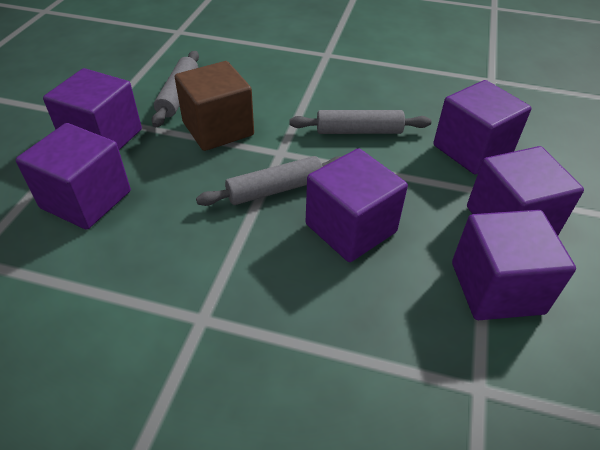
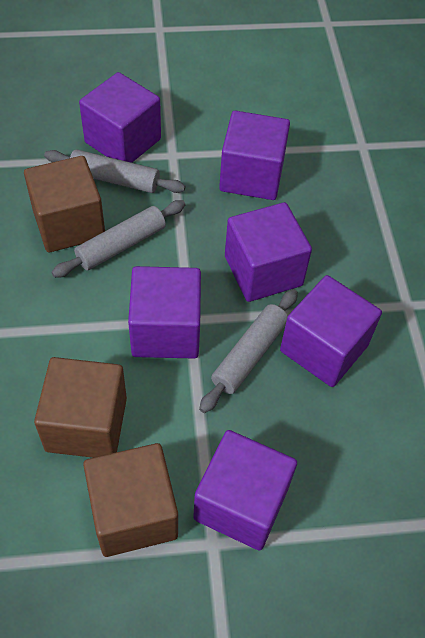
brown cube: 1 -> 3

